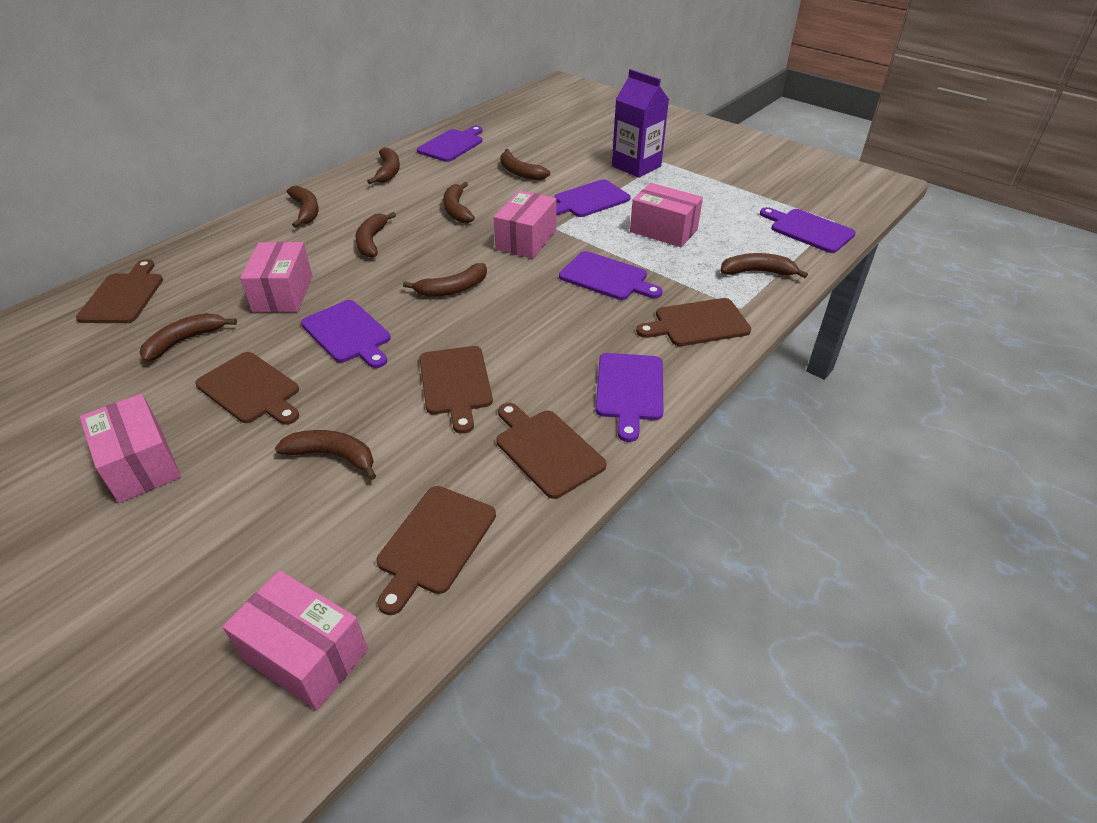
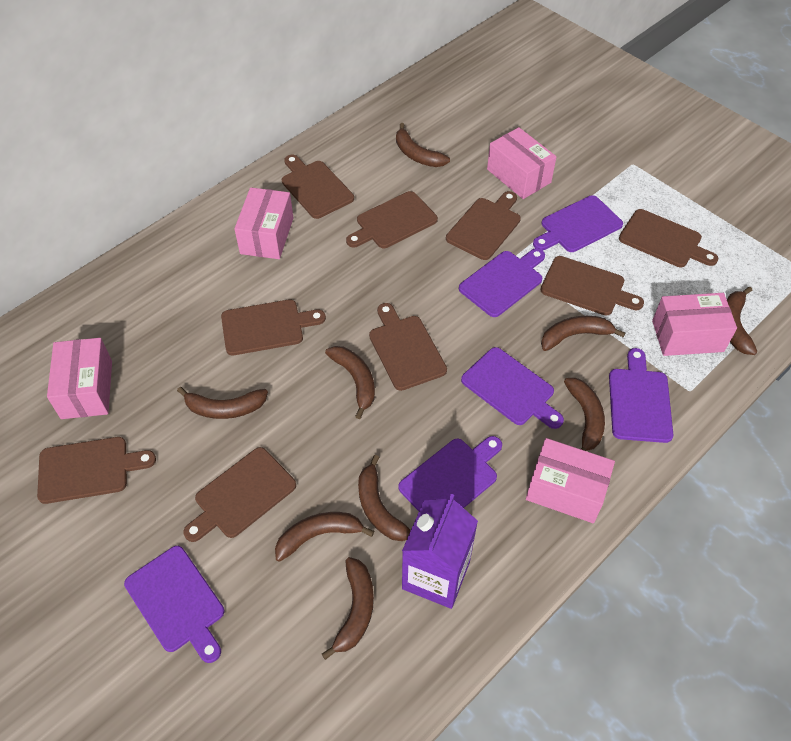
brown cutting board: 6 -> 9

